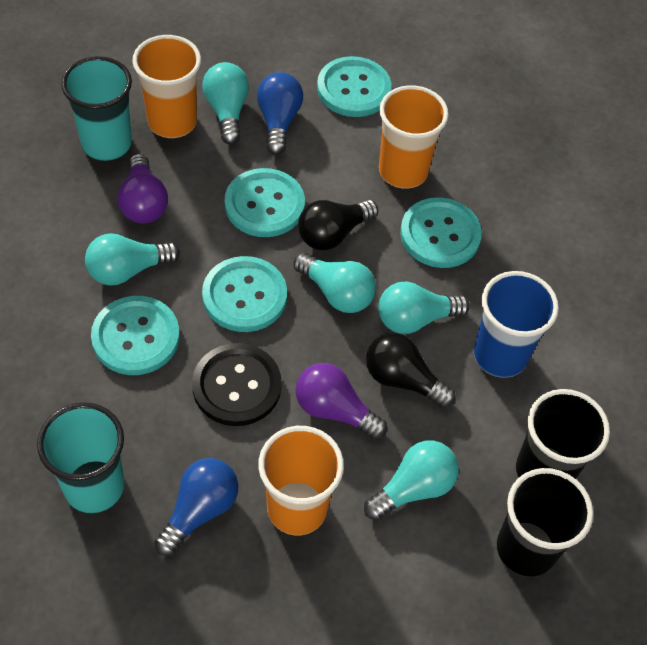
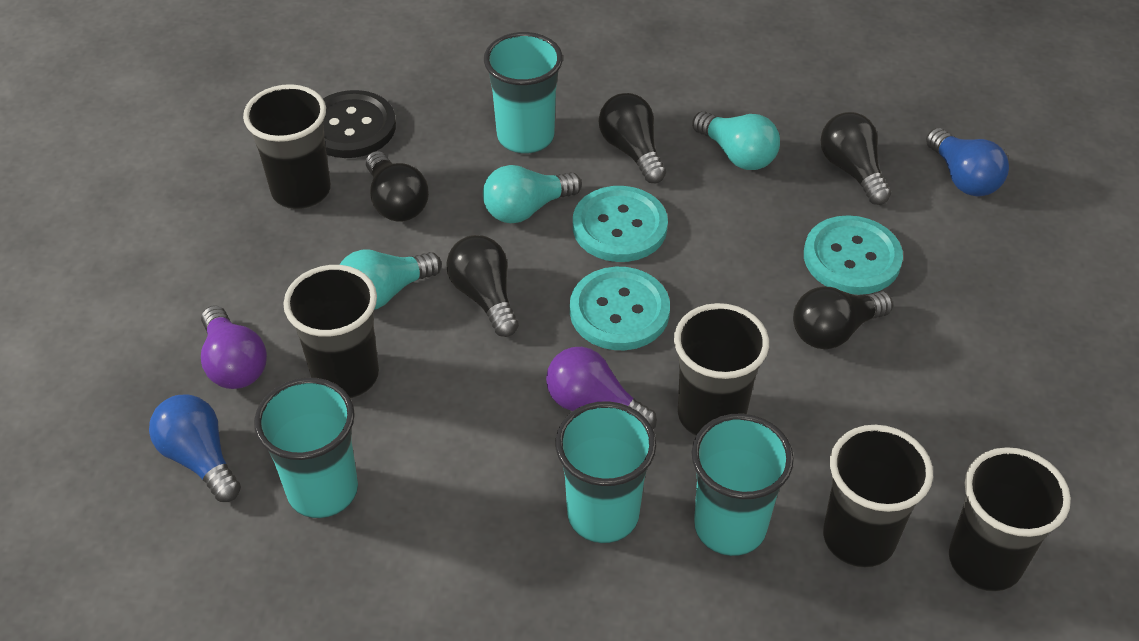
black cup: 2 -> 5
black light bulb: 2 -> 5
blue cup: 1 -> 0
orange cup: 3 -> 0
turquoise button: 5 -> 3
turquoise cup: 2 -> 4
turquoise light bulb: 5 -> 3

